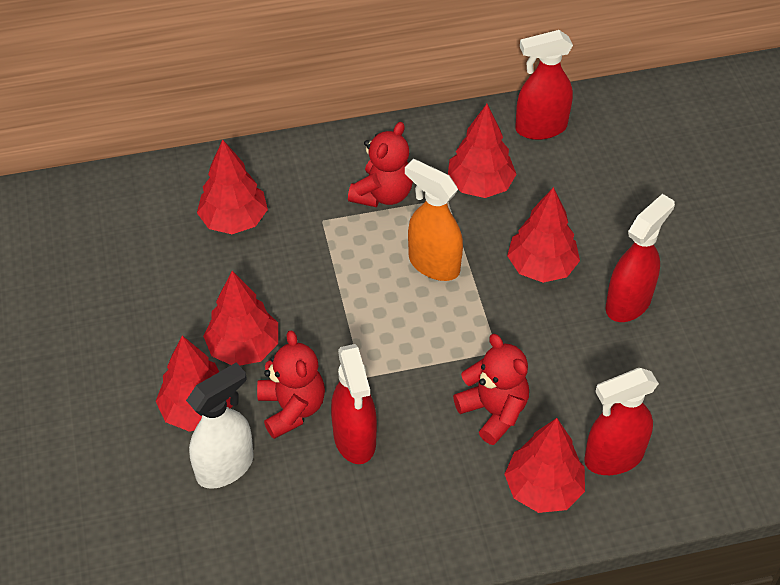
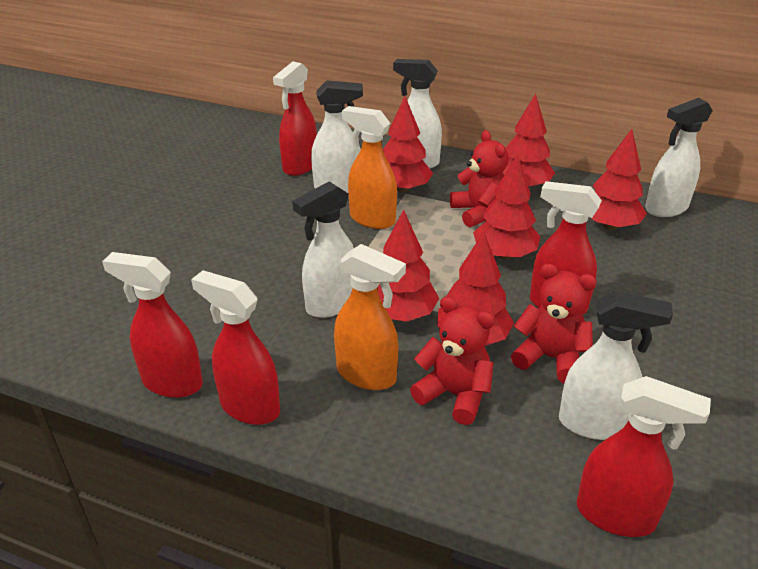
orange spray bottle: 1 -> 2
red spray bottle: 4 -> 5
white spray bottle: 1 -> 5

